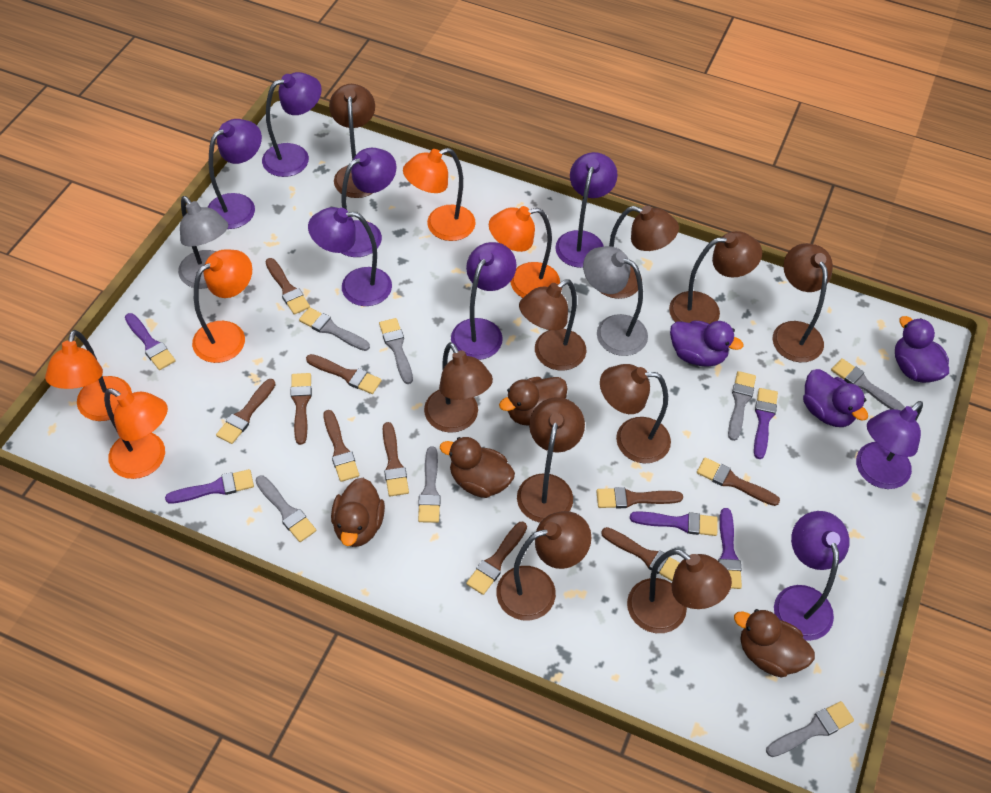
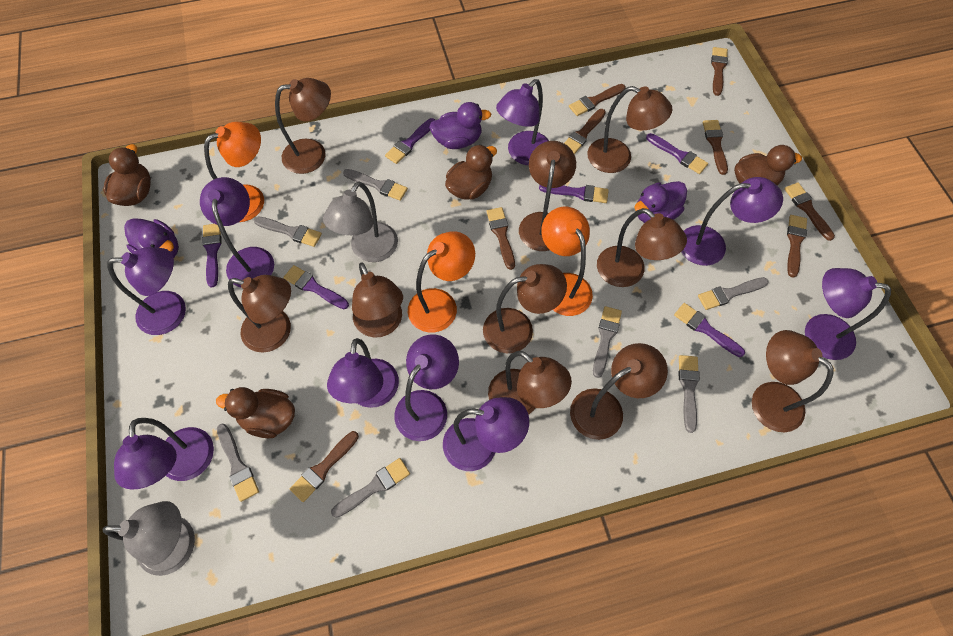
brown brush: 10 -> 8
orange lamp: 5 -> 3
purple brush: 5 -> 6
purple lamp: 8 -> 9

